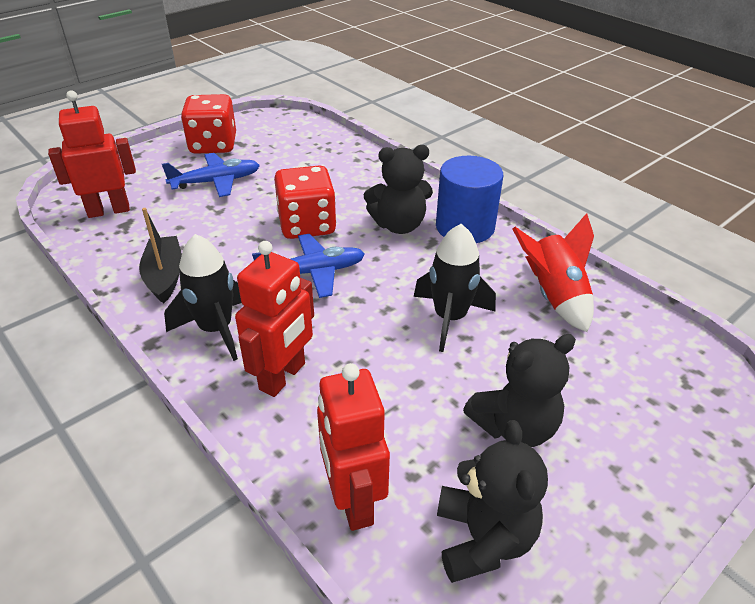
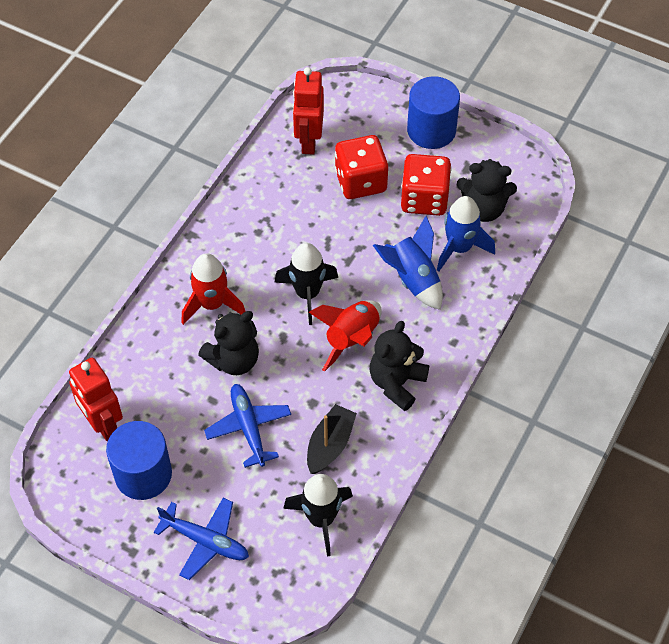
blue cylinder: 1 -> 2
blue rocket: 0 -> 2
red robot: 3 -> 2
red rocket: 1 -> 2

